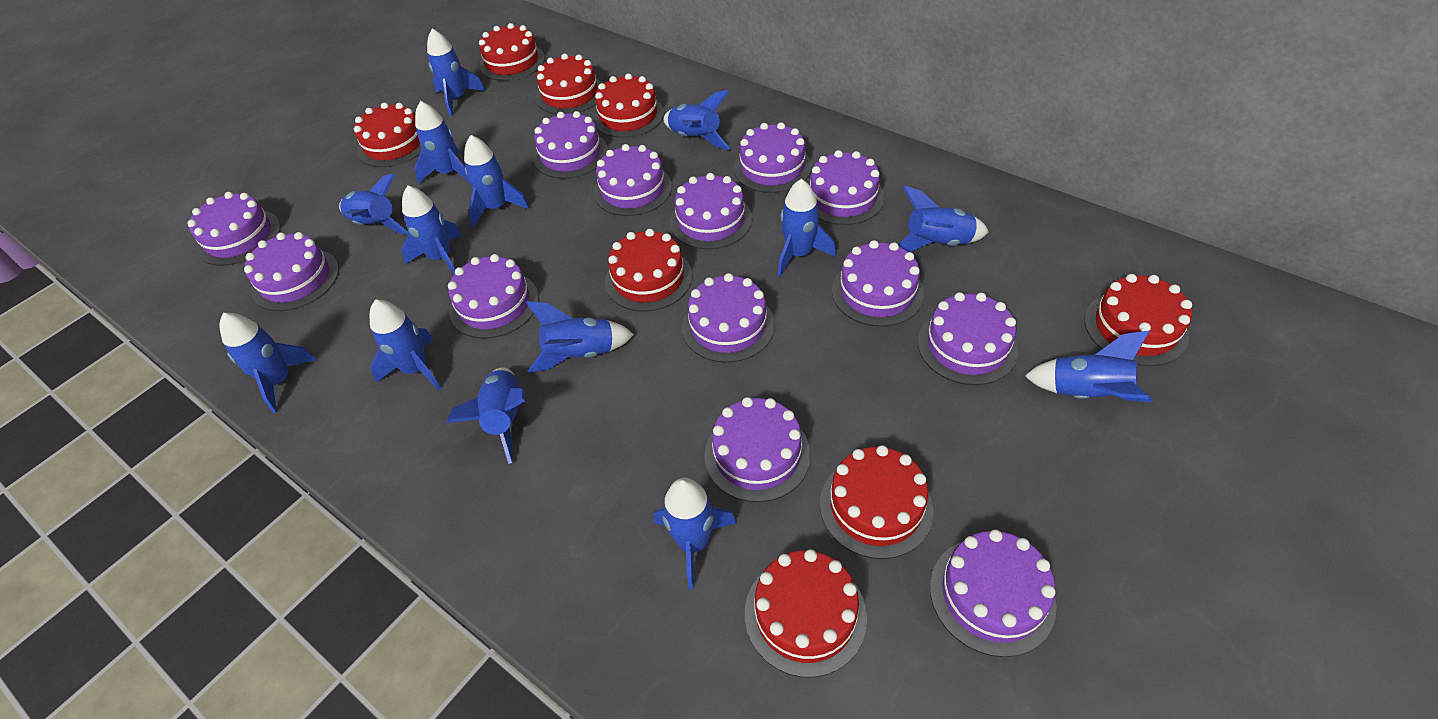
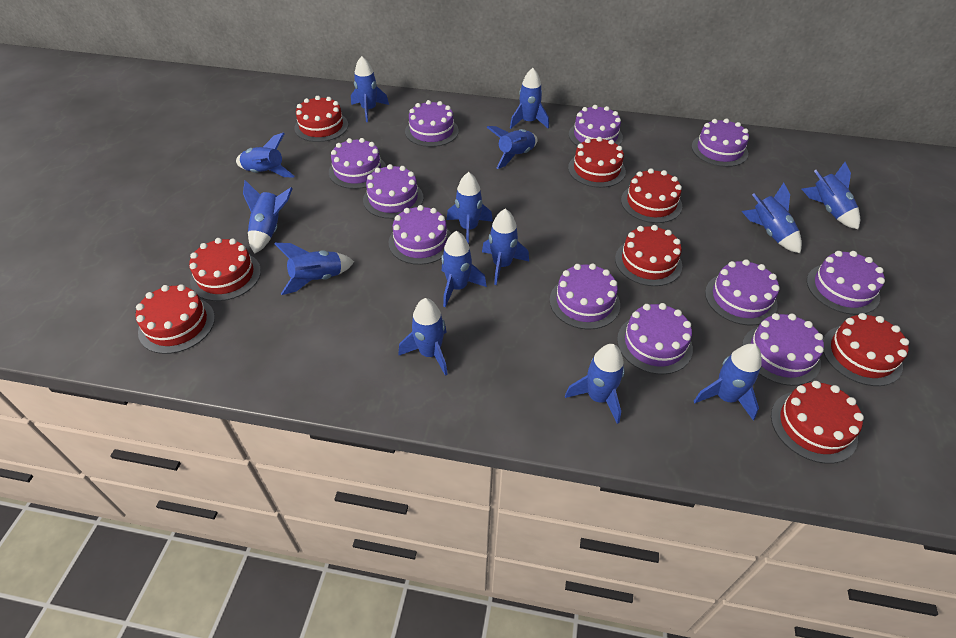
purple cake: 13 -> 11

